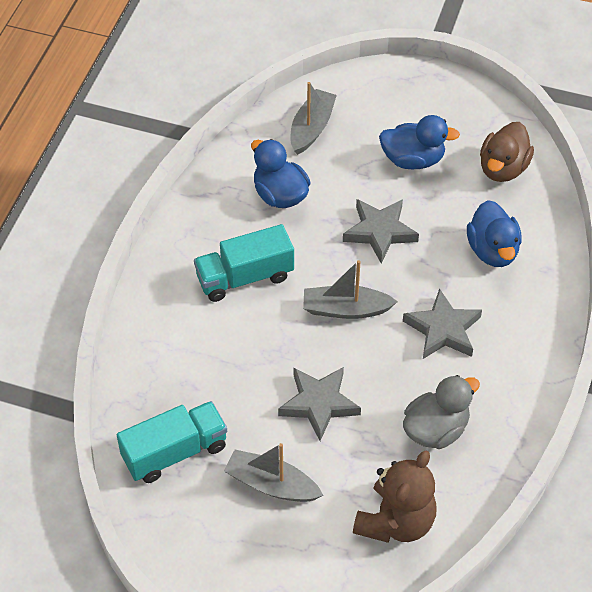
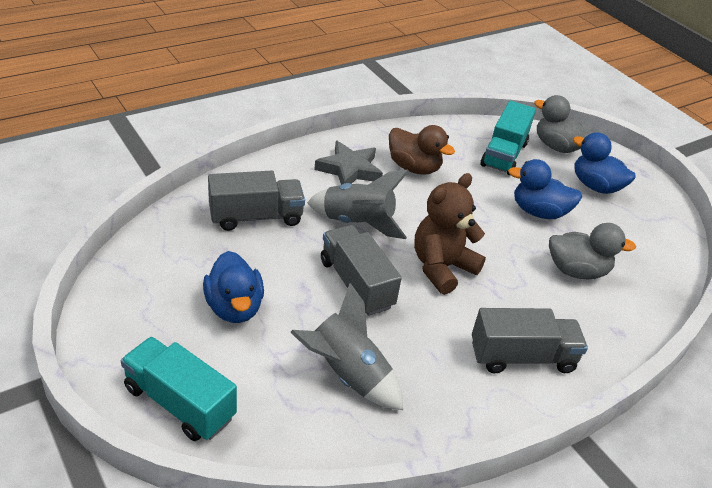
grey boat: 3 -> 0
grey duck: 1 -> 2
grey rocket: 0 -> 2
grey star: 3 -> 1
grey truck: 0 -> 3

